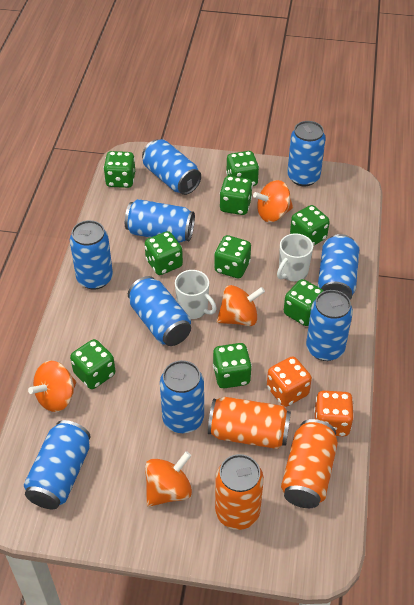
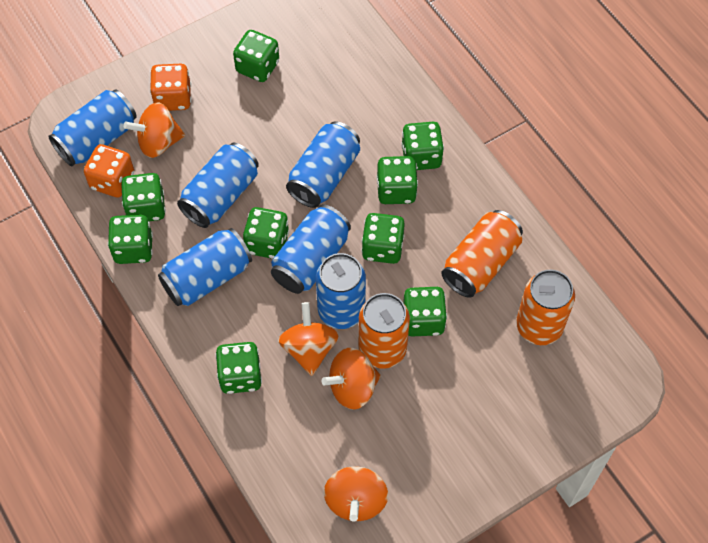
blue can: 9 -> 6
white mug: 2 -> 0

